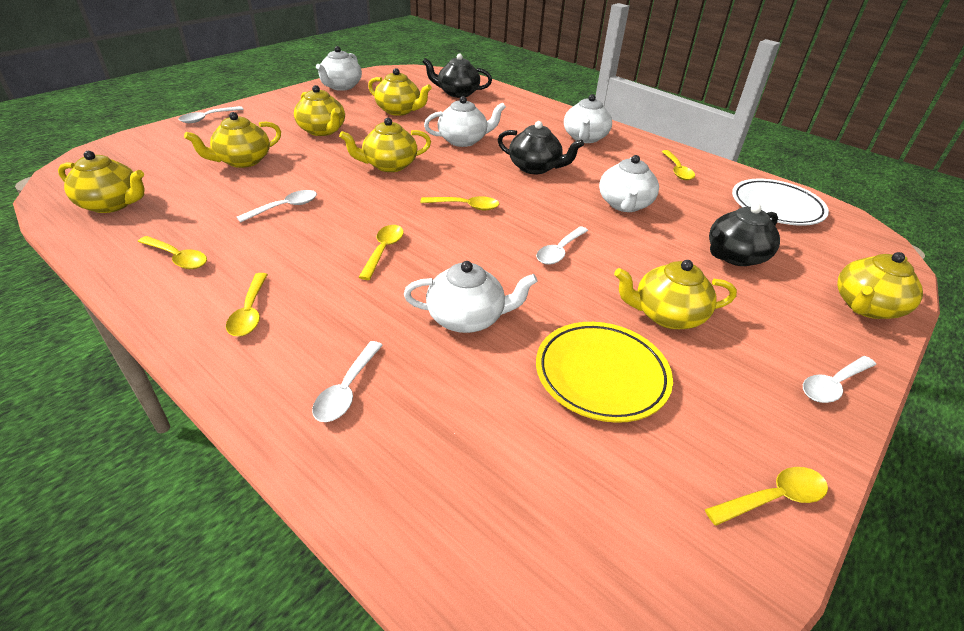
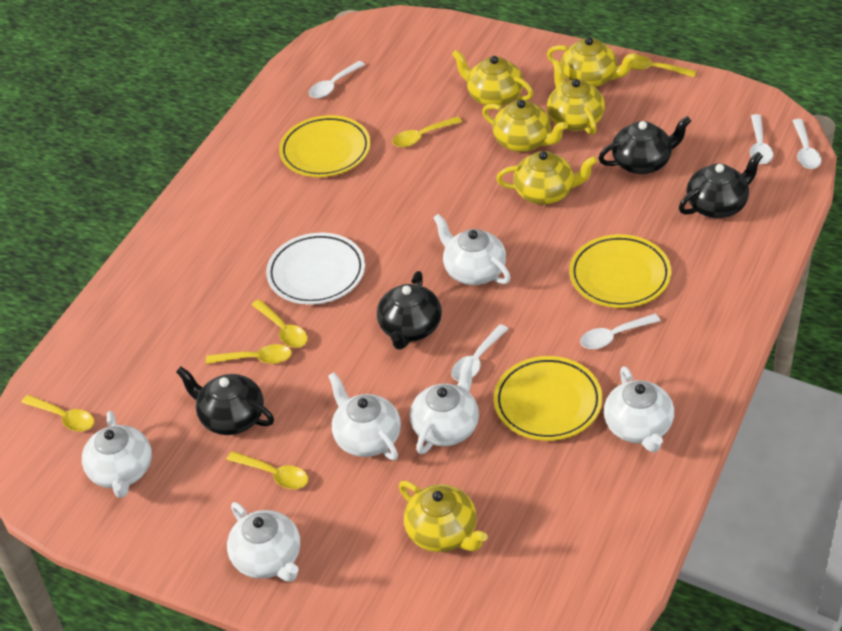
black teapot: 3 -> 4
white teapot: 5 -> 6
yellow plate: 1 -> 3
yellow teapot: 7 -> 6

